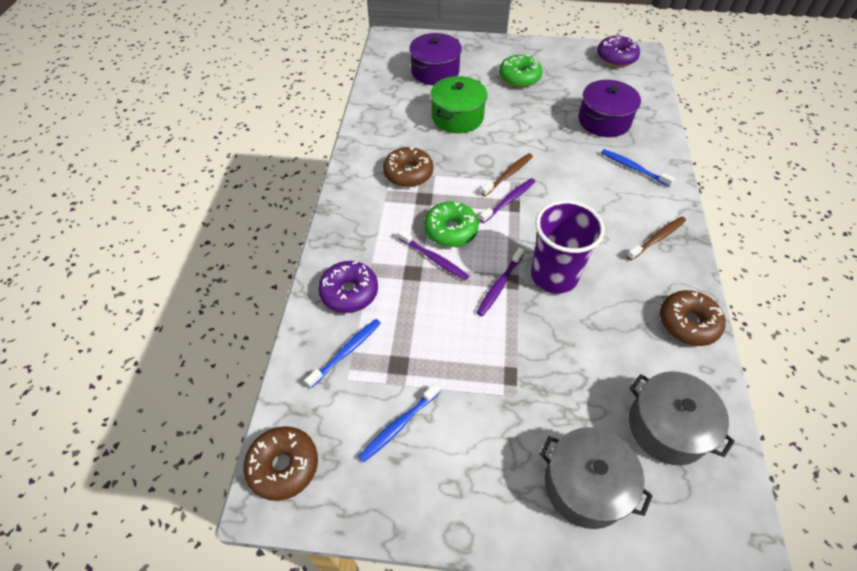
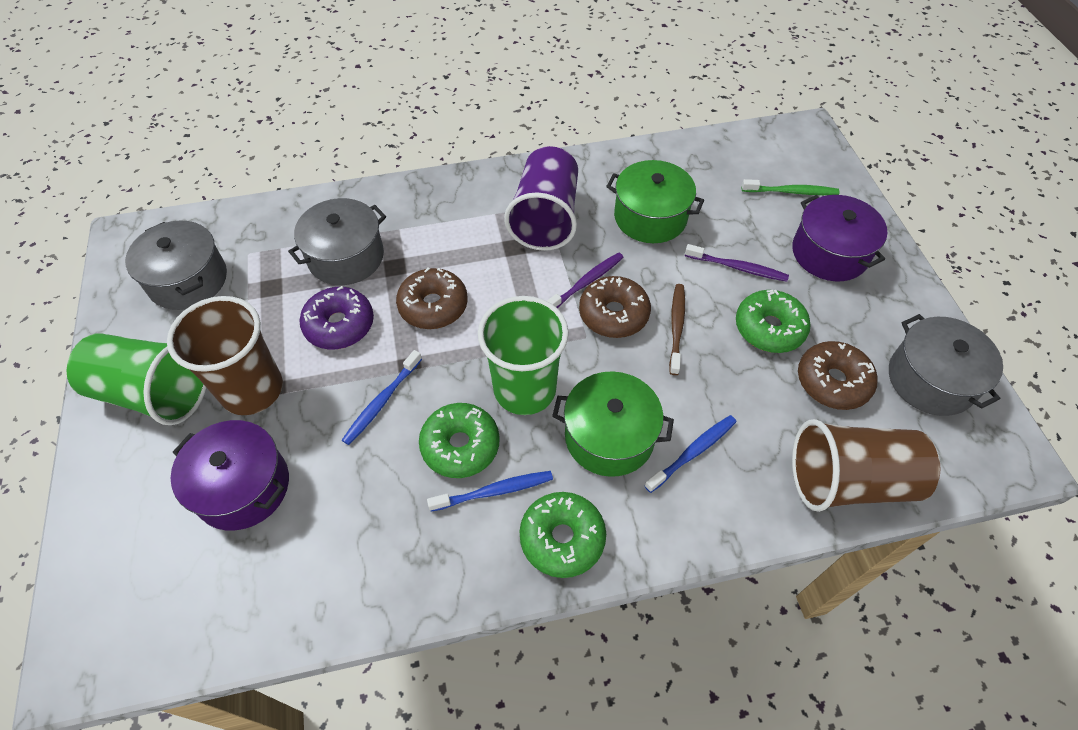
brown cup: 0 -> 2
brown toothbrush: 2 -> 1
green cup: 0 -> 2
green donut: 2 -> 3
green pot: 1 -> 2
green toothbrush: 0 -> 1
grey pot: 2 -> 3
purple donut: 2 -> 1
purple toothbrush: 3 -> 2

